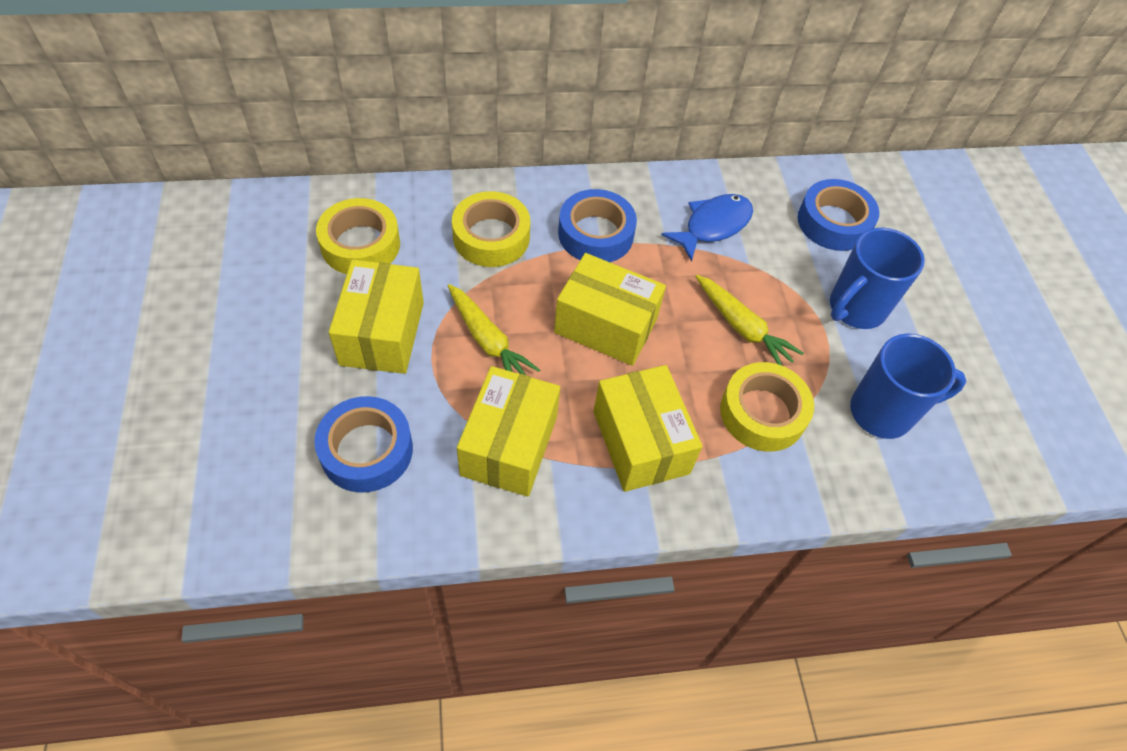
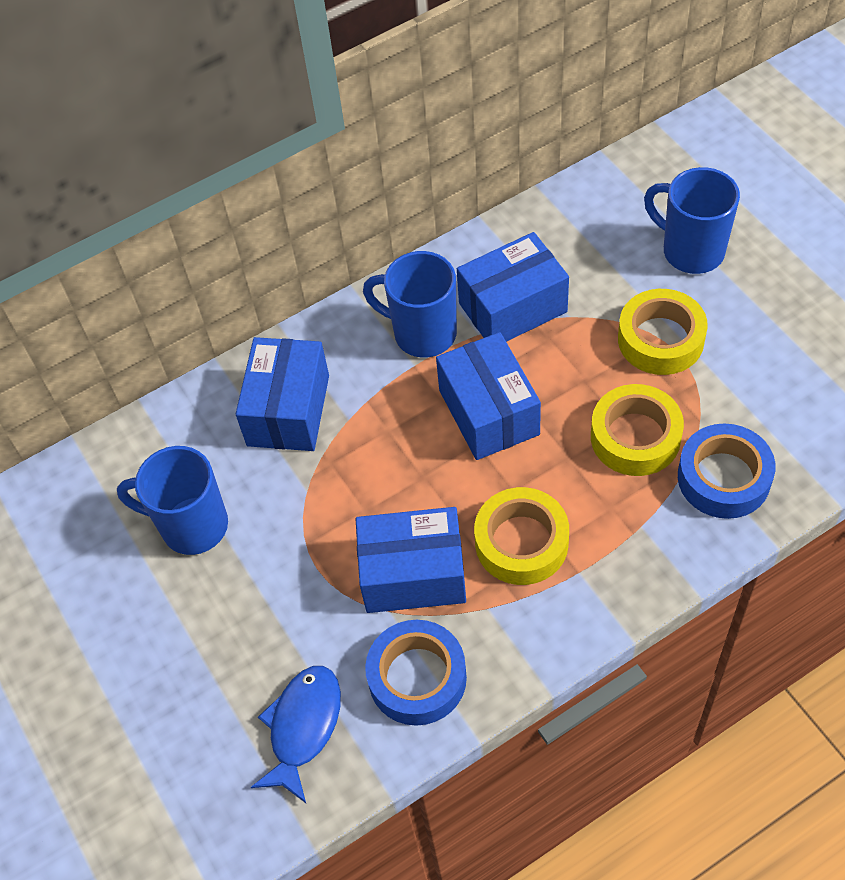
blue box: 0 -> 4
blue mug: 2 -> 3
blue tape: 3 -> 2
yellow box: 4 -> 0
yellow carrot: 2 -> 0

